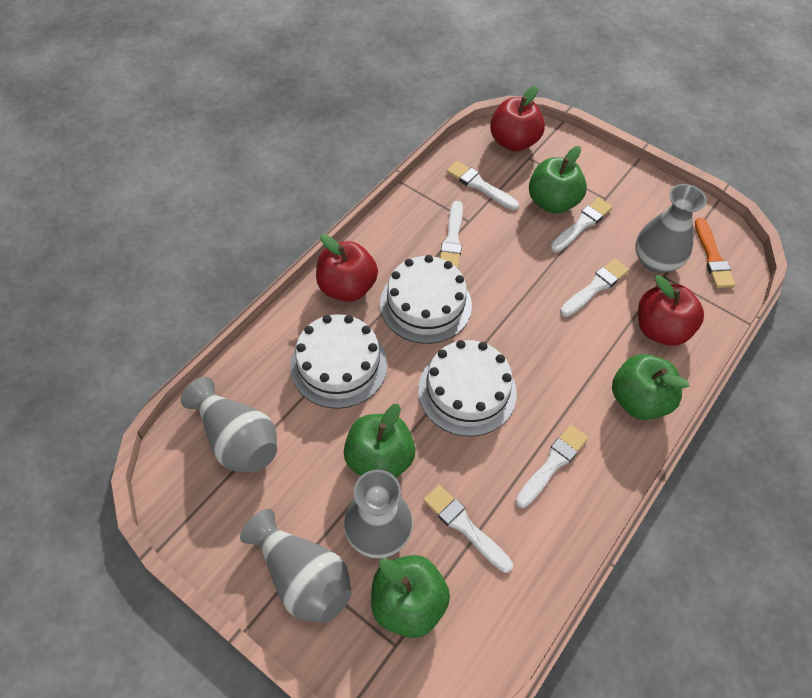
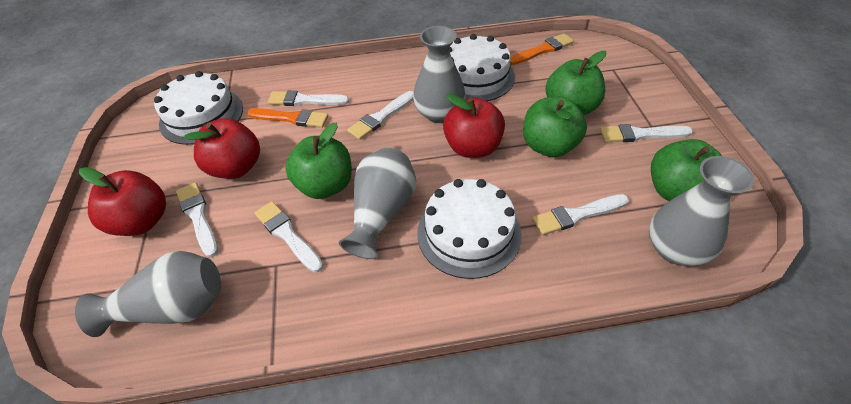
orange brush: 1 -> 2

